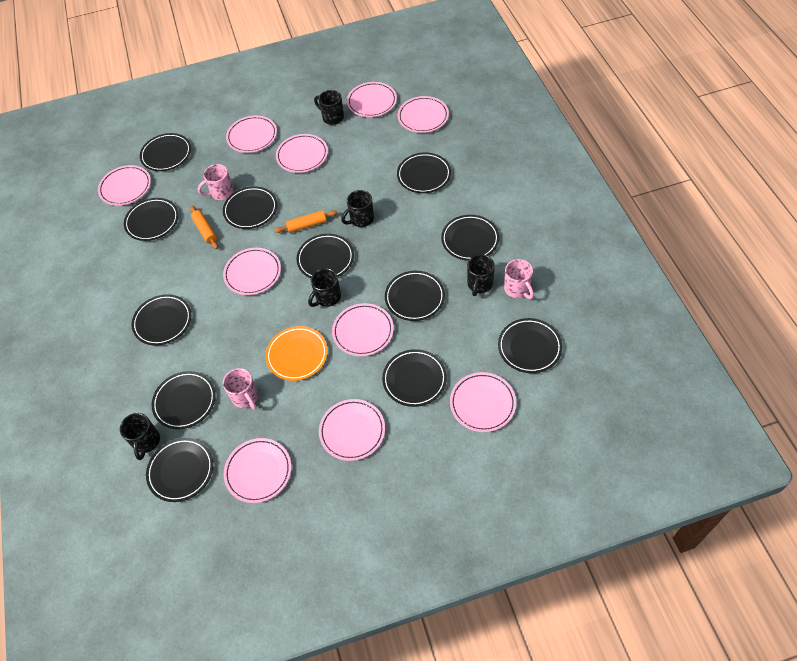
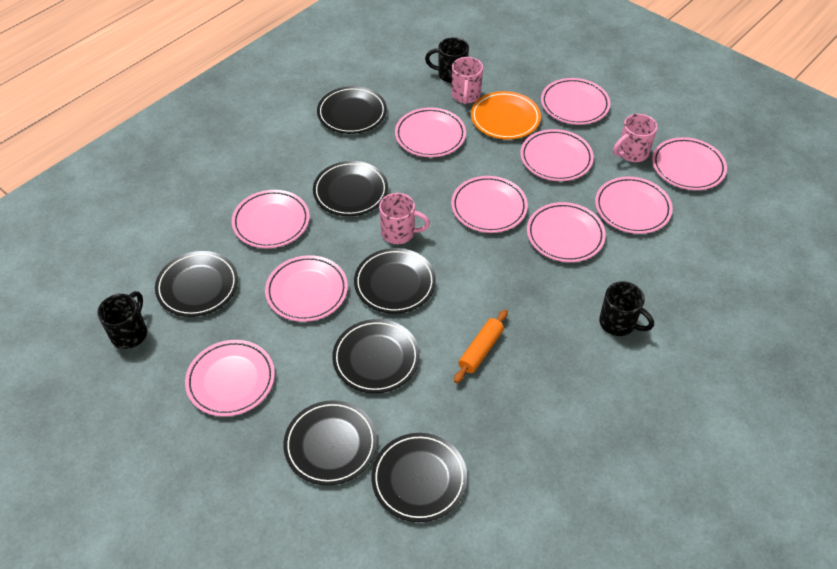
black mug: 5 -> 3
black plate: 12 -> 7
orange rolling pin: 2 -> 1

